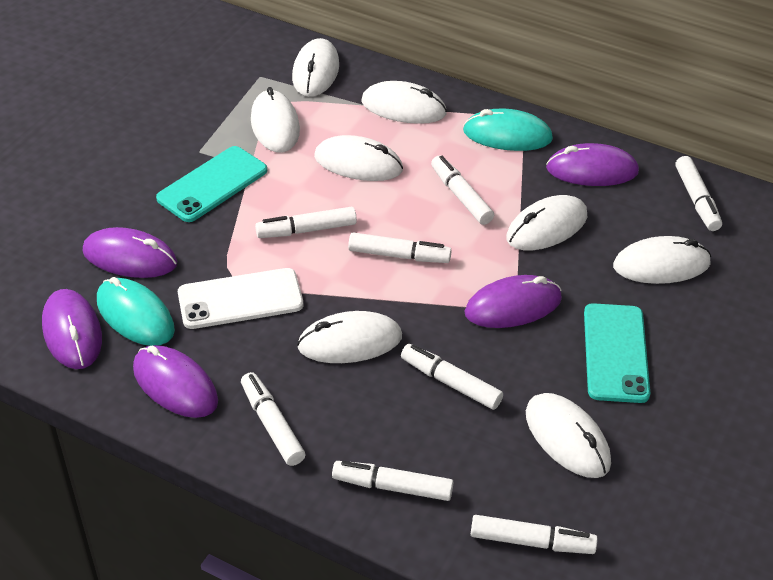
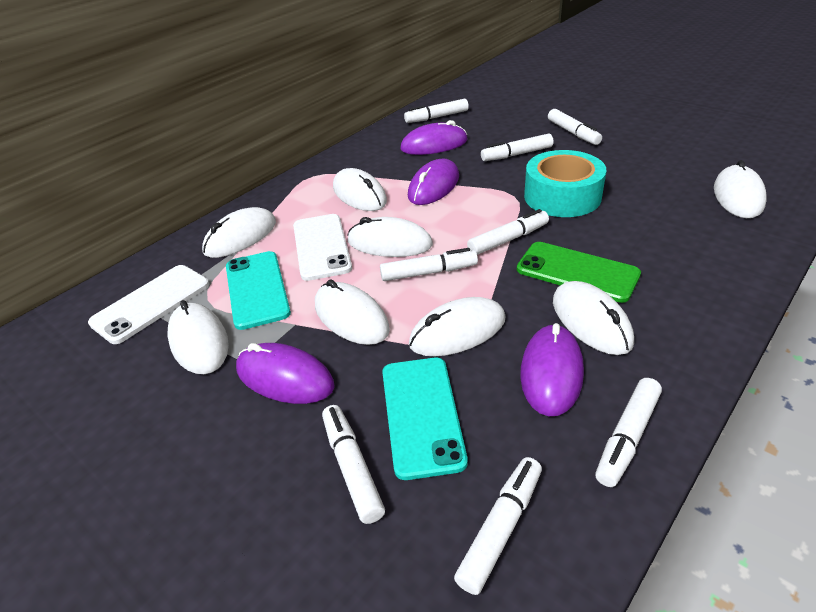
green phone: 0 -> 1
purple mouse: 5 -> 4
turquoise mouse: 2 -> 0
turquoise tape: 0 -> 1
white phone: 1 -> 2

